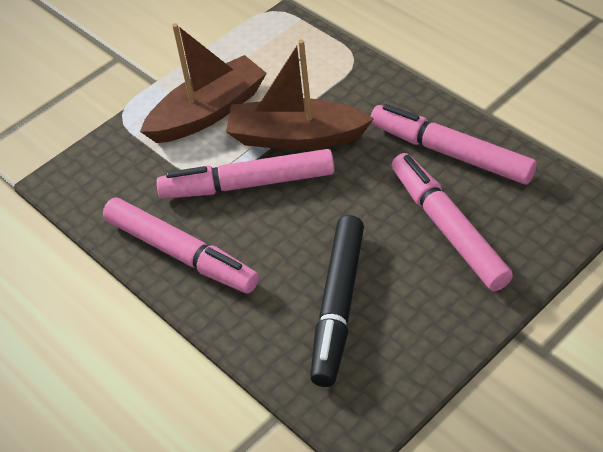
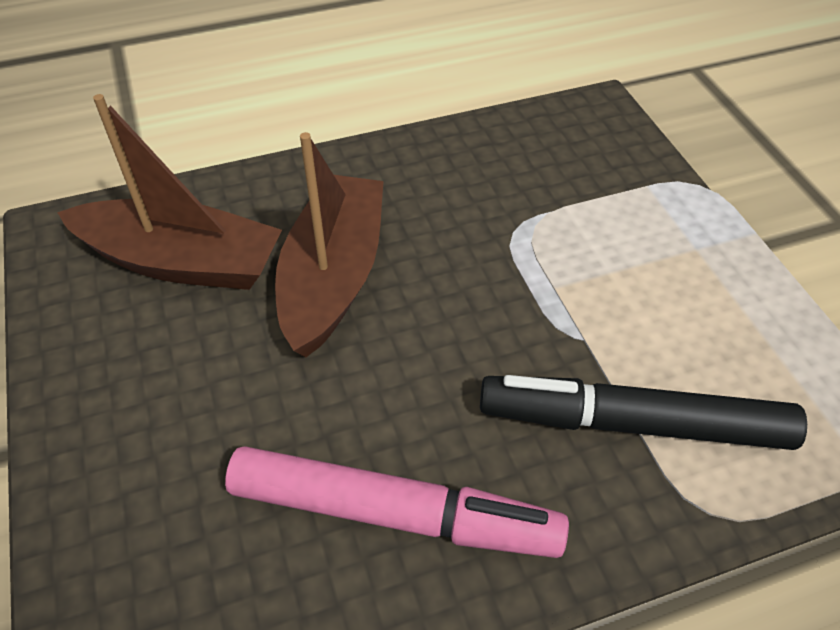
pink marker: 4 -> 1

